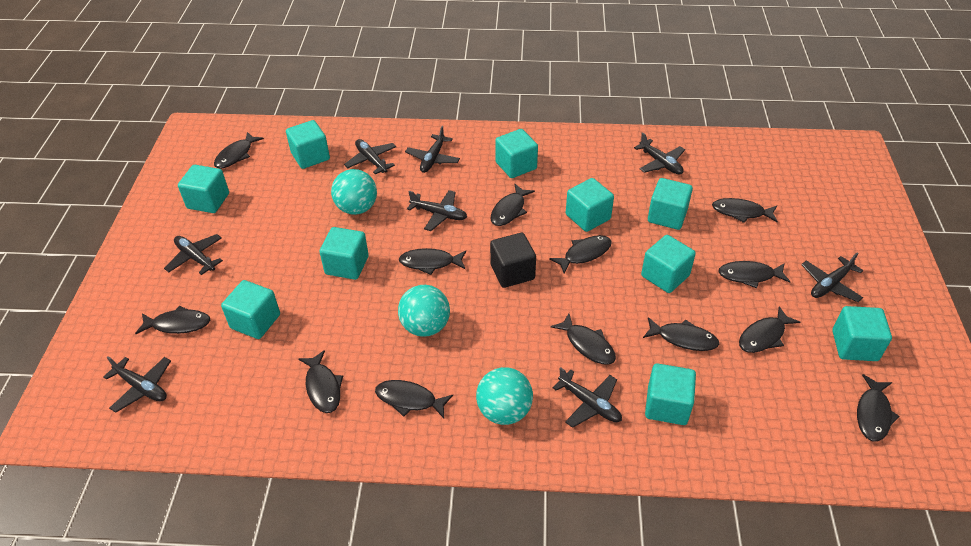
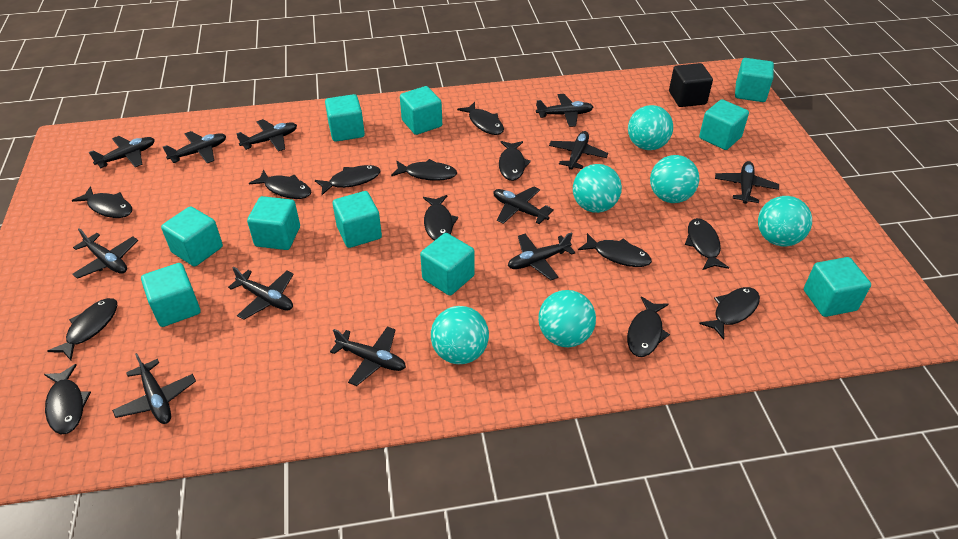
black plane: 8 -> 12
turquoise ball: 3 -> 6

